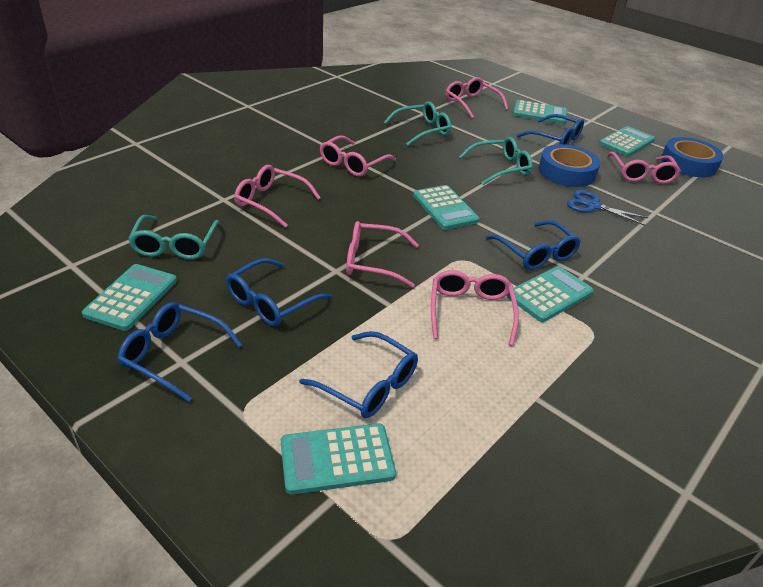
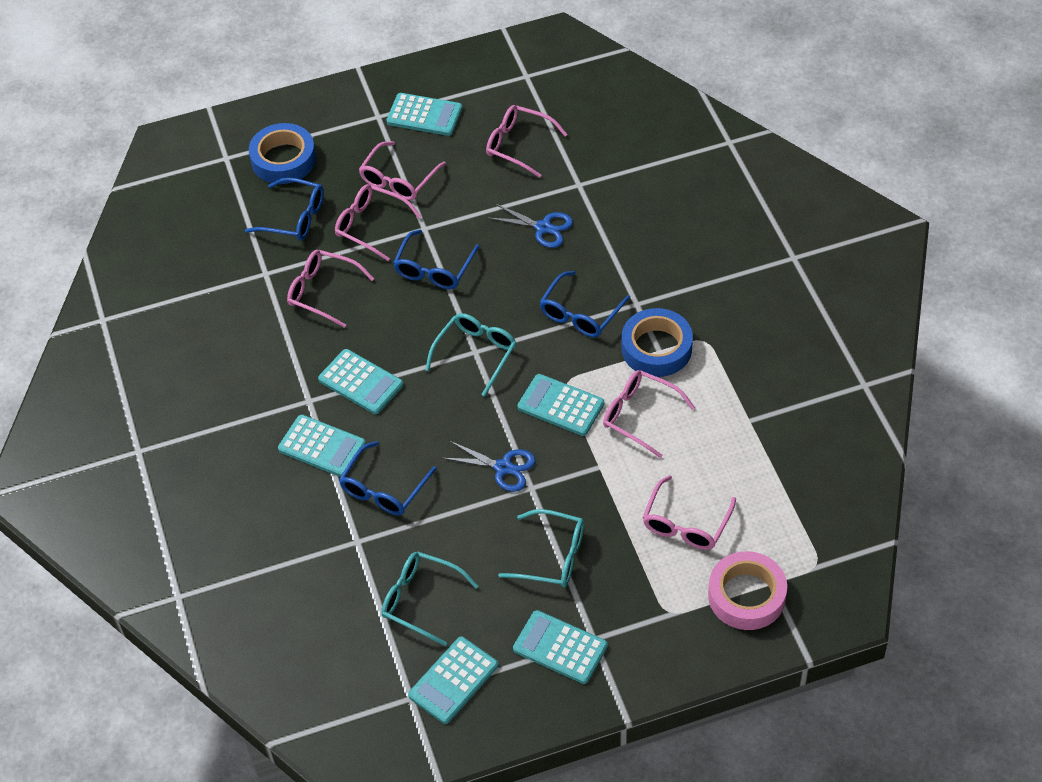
blue glasses: 5 -> 4
blue scissors: 1 -> 2
pink tape: 0 -> 1

